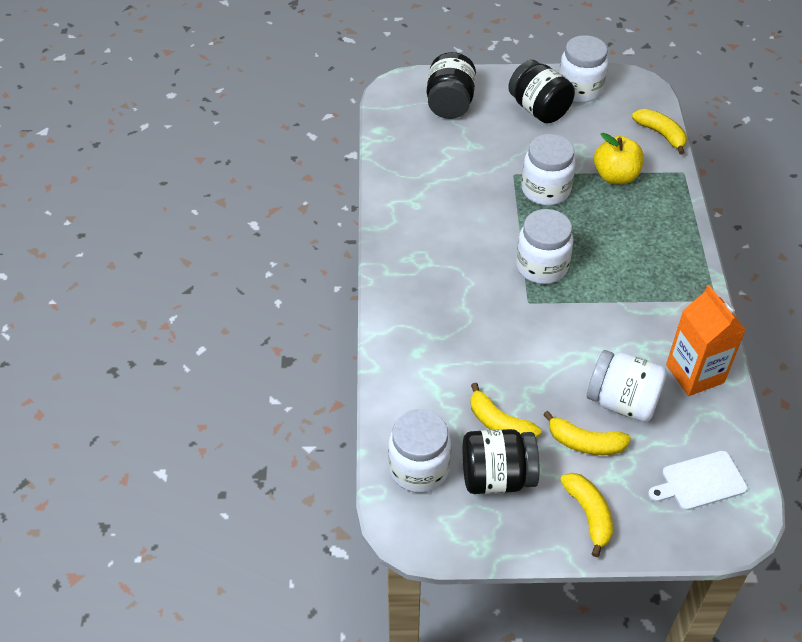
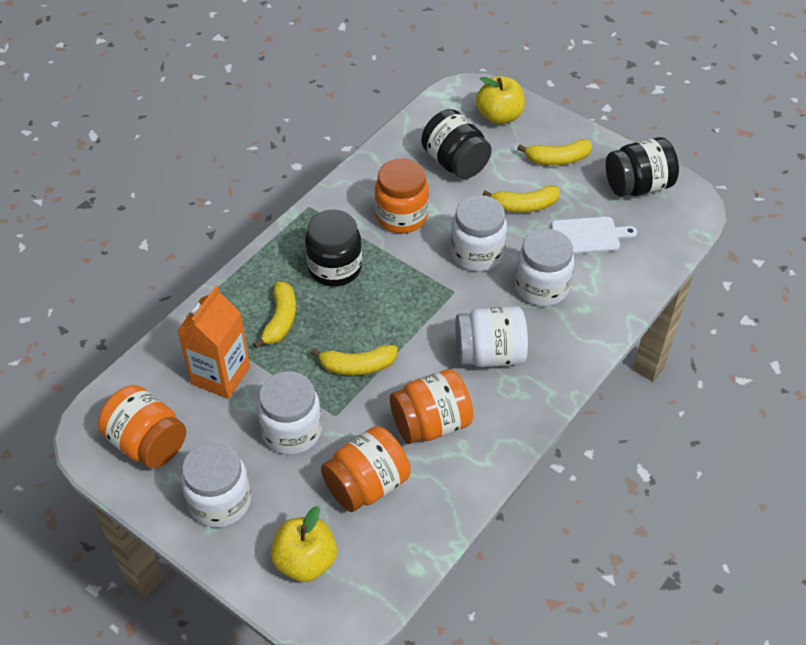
orange jar: 0 -> 4
yellow apple: 1 -> 2

